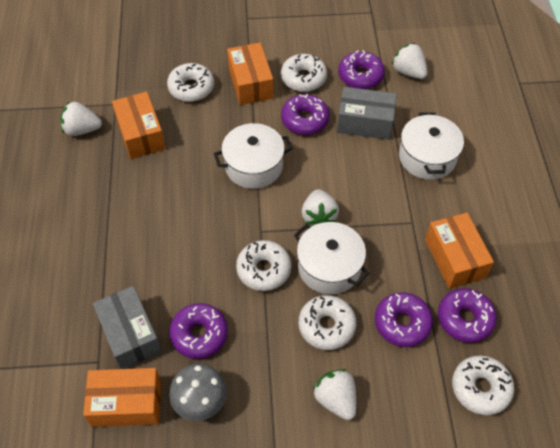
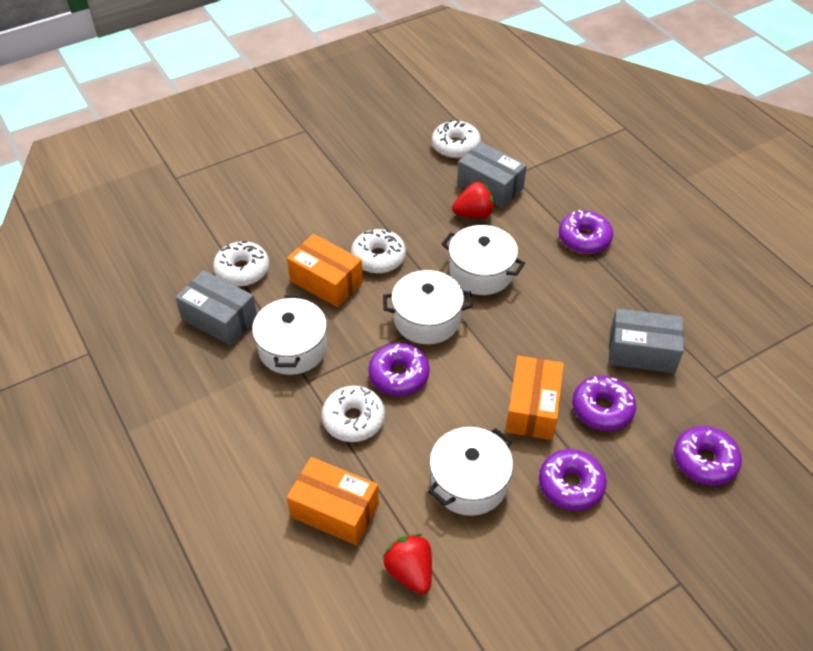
grey box: 2 -> 3
grey mushroom: 1 -> 0
orange box: 4 -> 3
red strawberry: 0 -> 2
white donut: 5 -> 4
white pot: 3 -> 4
white strawberry: 4 -> 0

